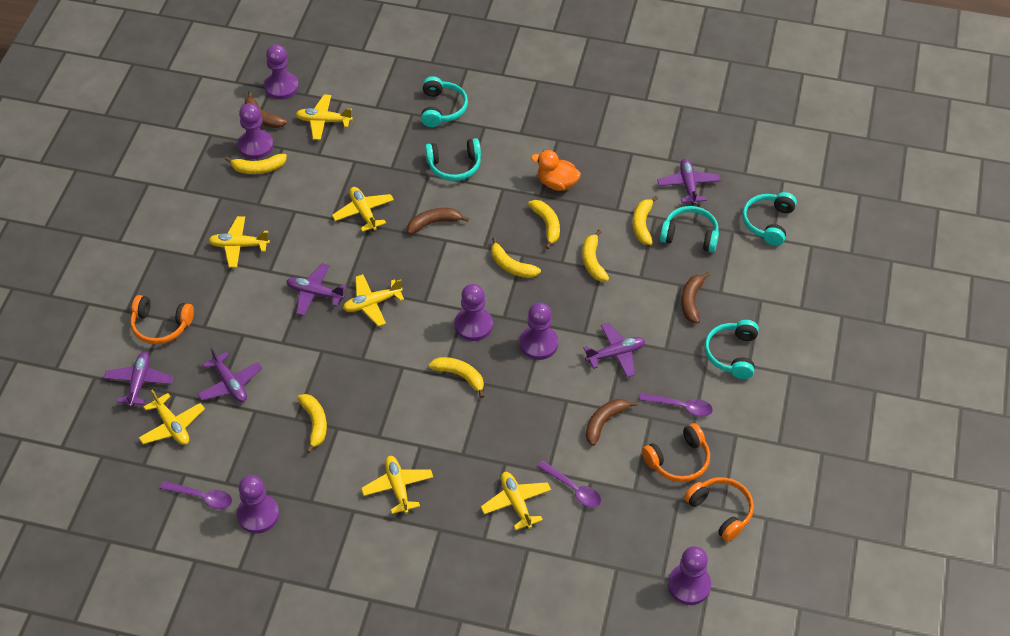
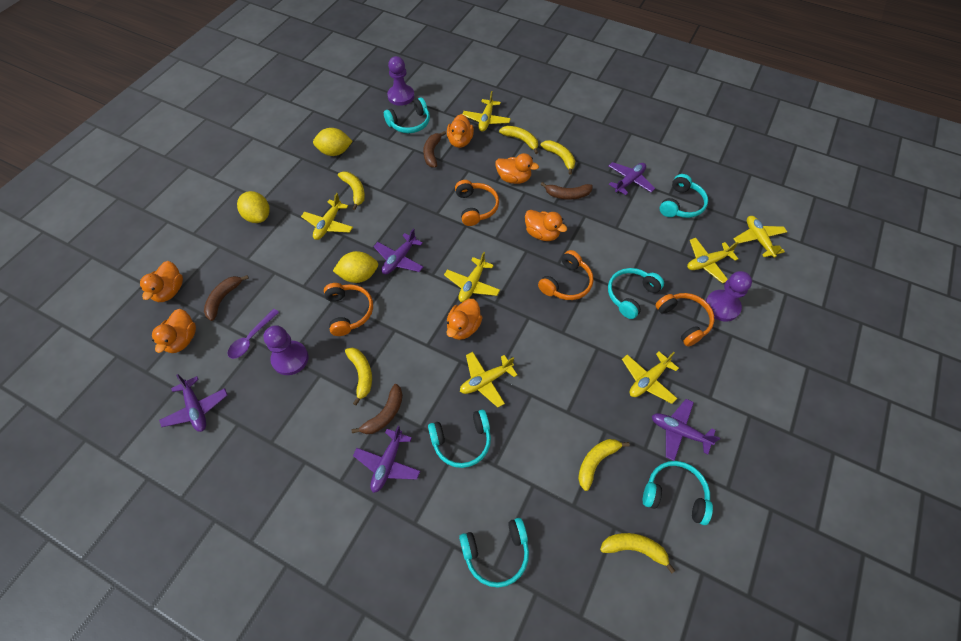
orange duck: 1 -> 6
orange headphones: 3 -> 4
purple pawn: 6 -> 3
purple spoon: 3 -> 1
turquoise headphones: 5 -> 6
yellow banana: 7 -> 6
yellow lemon: 0 -> 3

